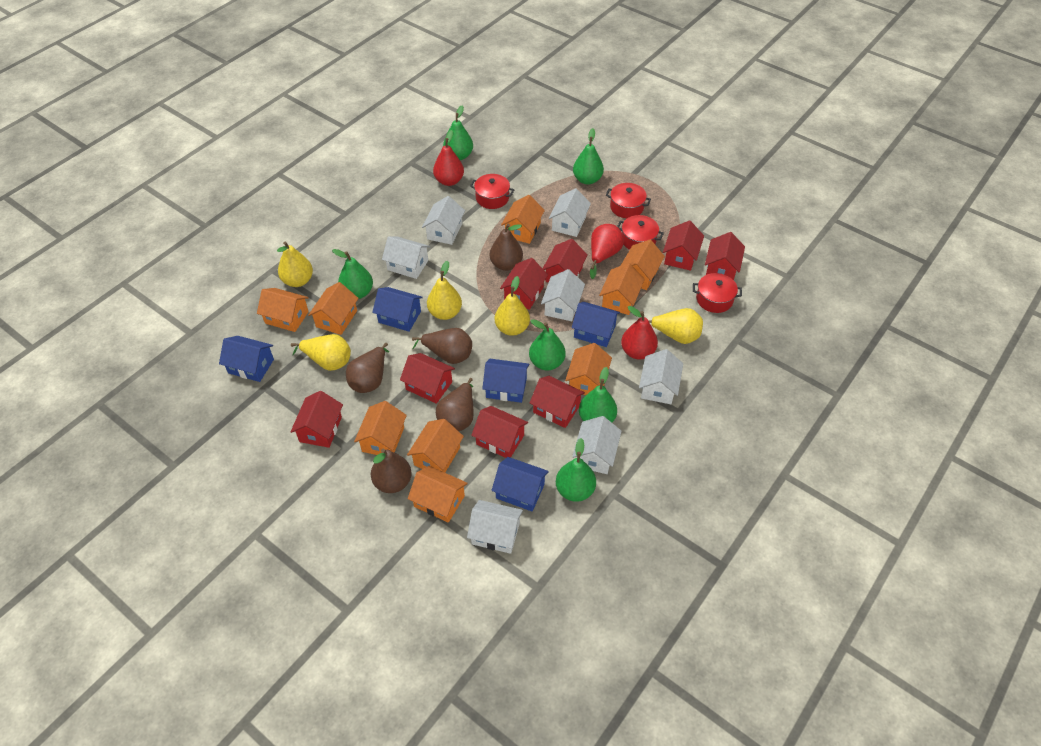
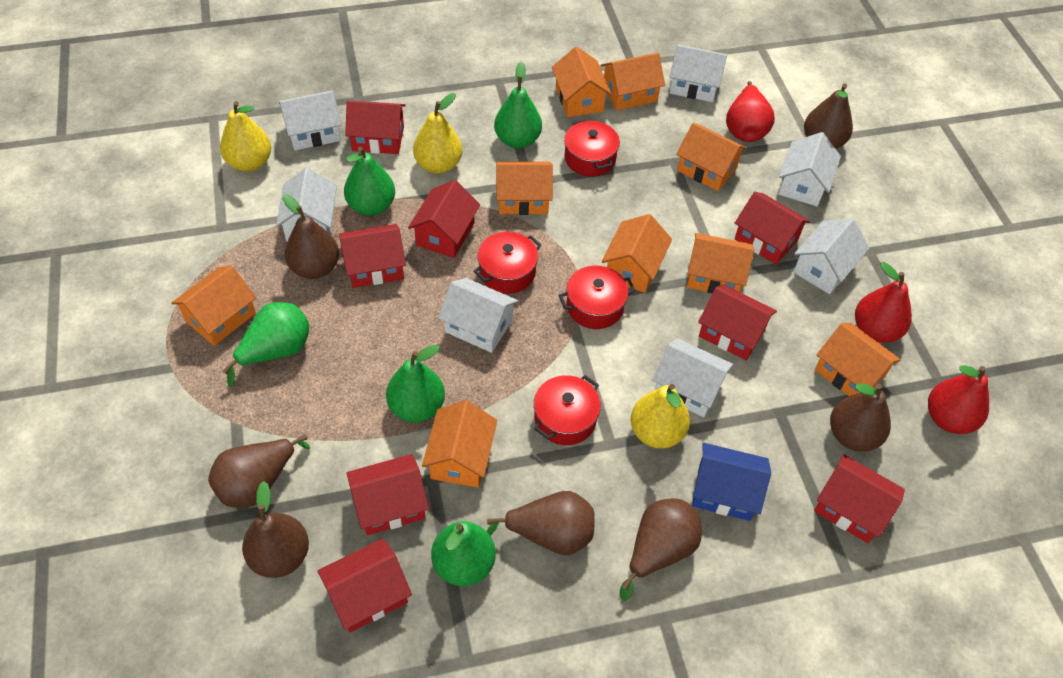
blue house: 5 -> 1
brown pear: 5 -> 7
green pear: 6 -> 5
yellow pear: 5 -> 3

